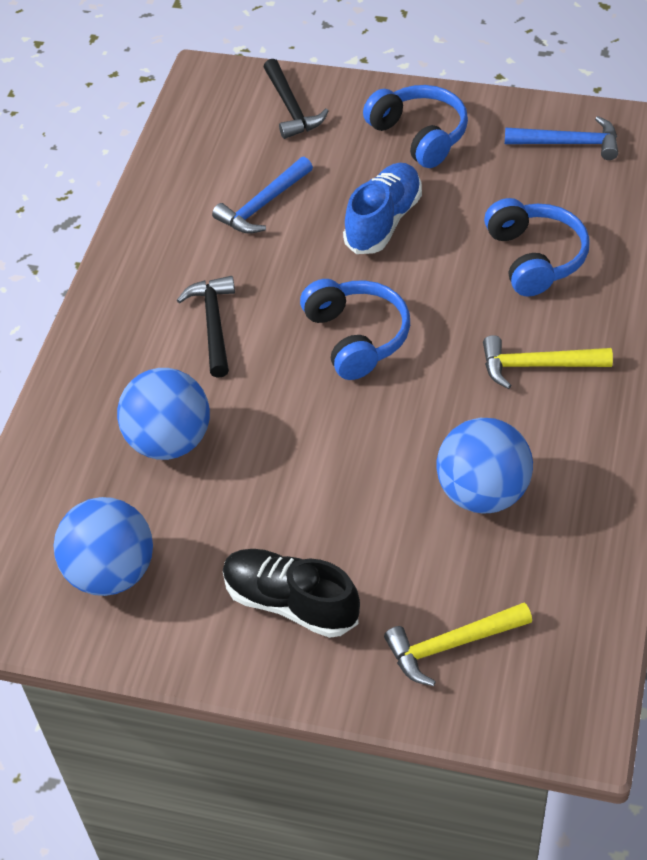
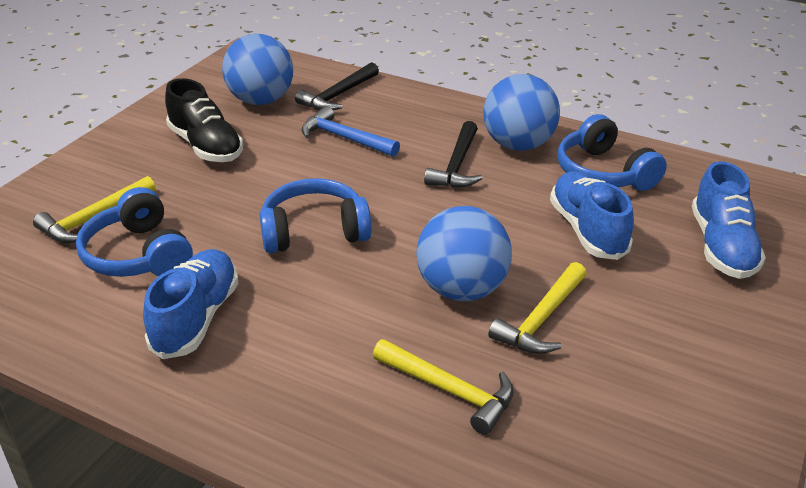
blue hammer: 2 -> 1
blue shoe: 1 -> 3
yellow hammer: 2 -> 3

